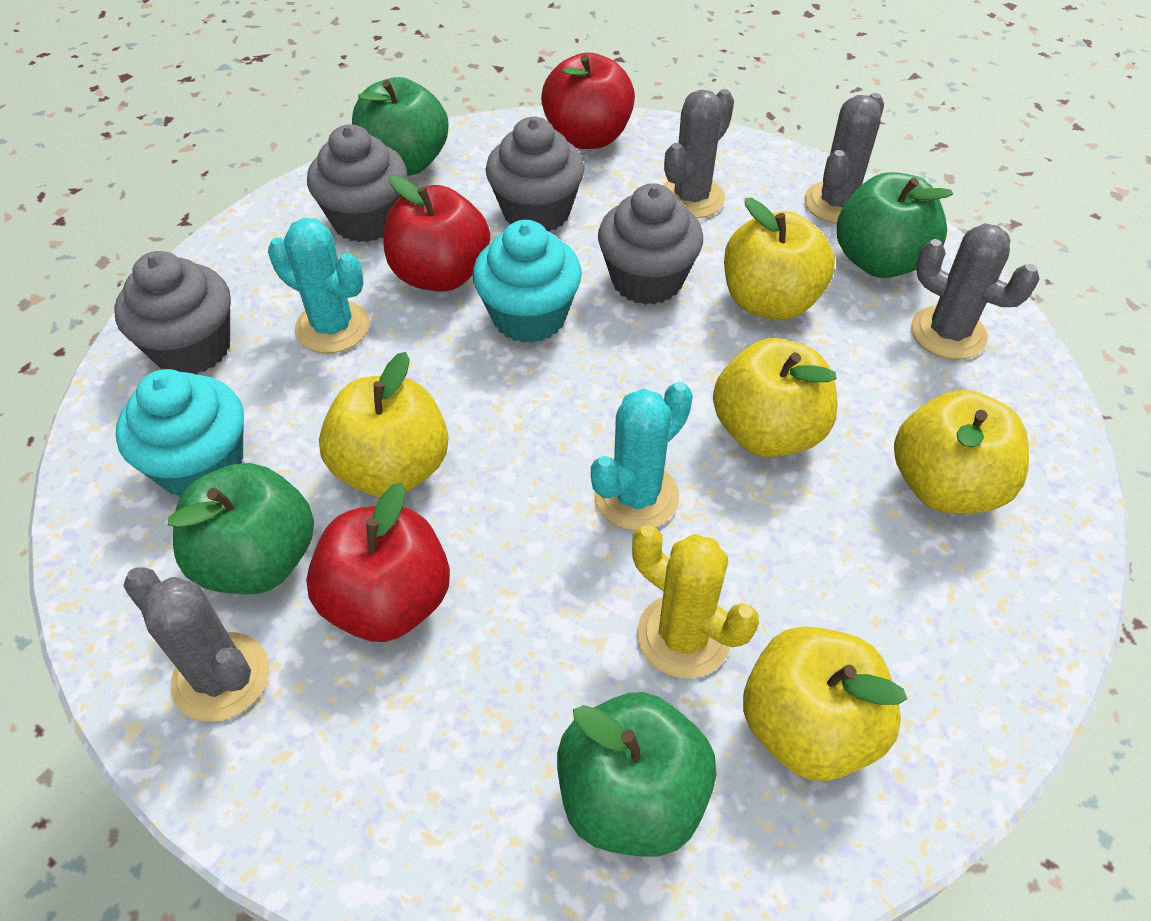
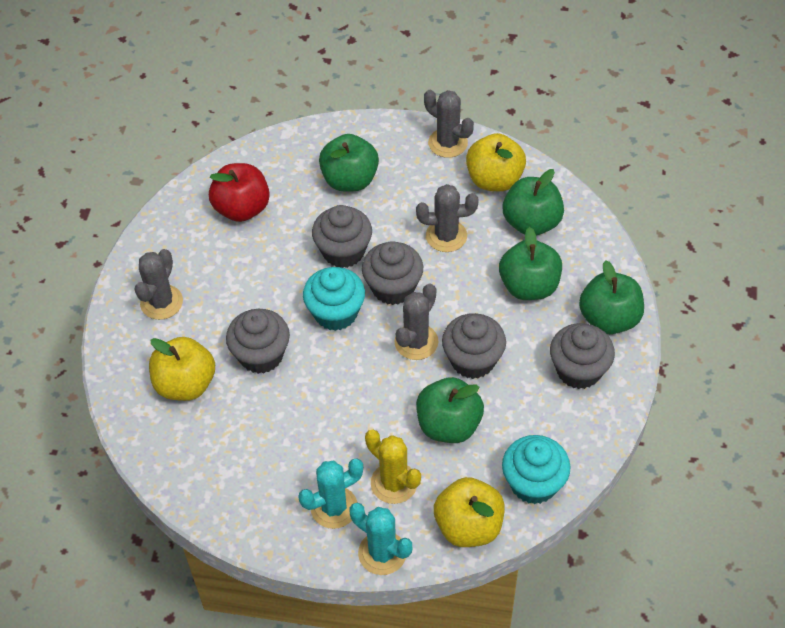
green apple: 4 -> 5
grey cupcake: 4 -> 5
red apple: 3 -> 1
yellow apple: 5 -> 3

